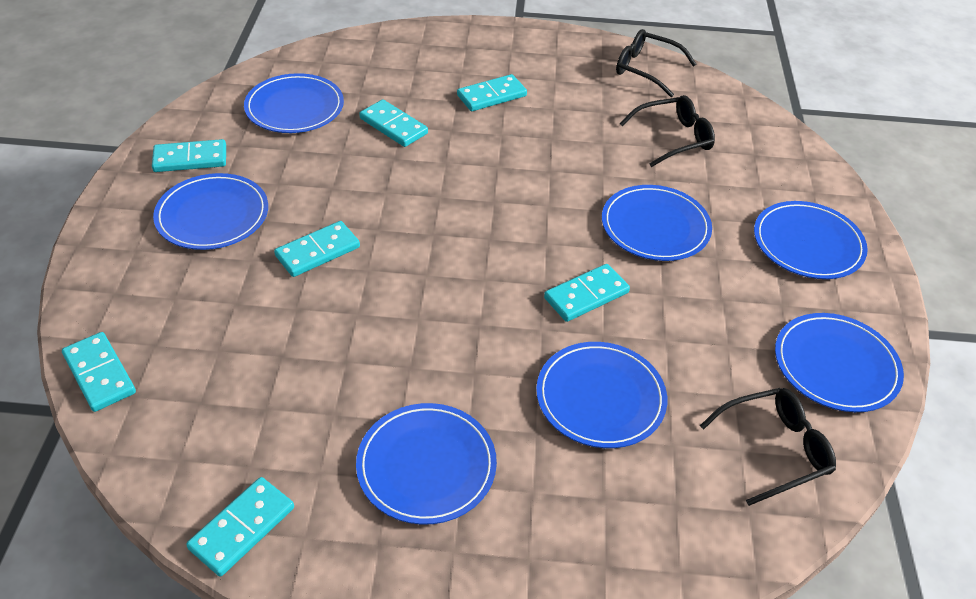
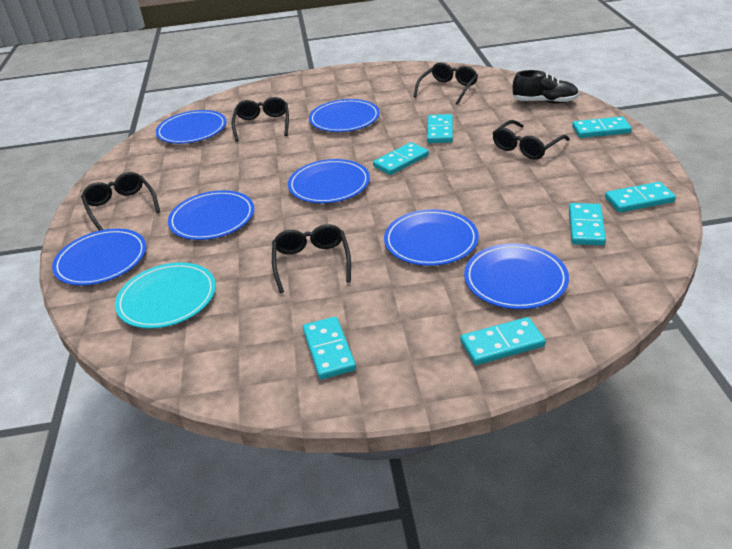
black glasses: 3 -> 5
black shoe: 0 -> 1
turquoise plate: 0 -> 1

